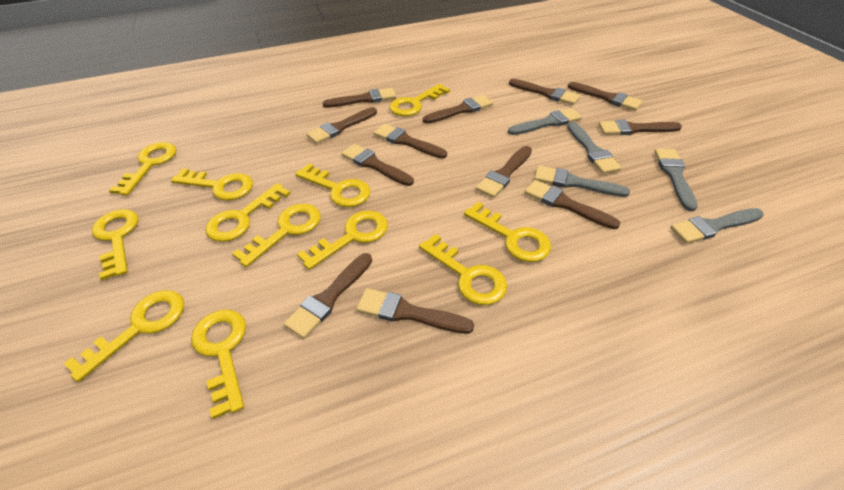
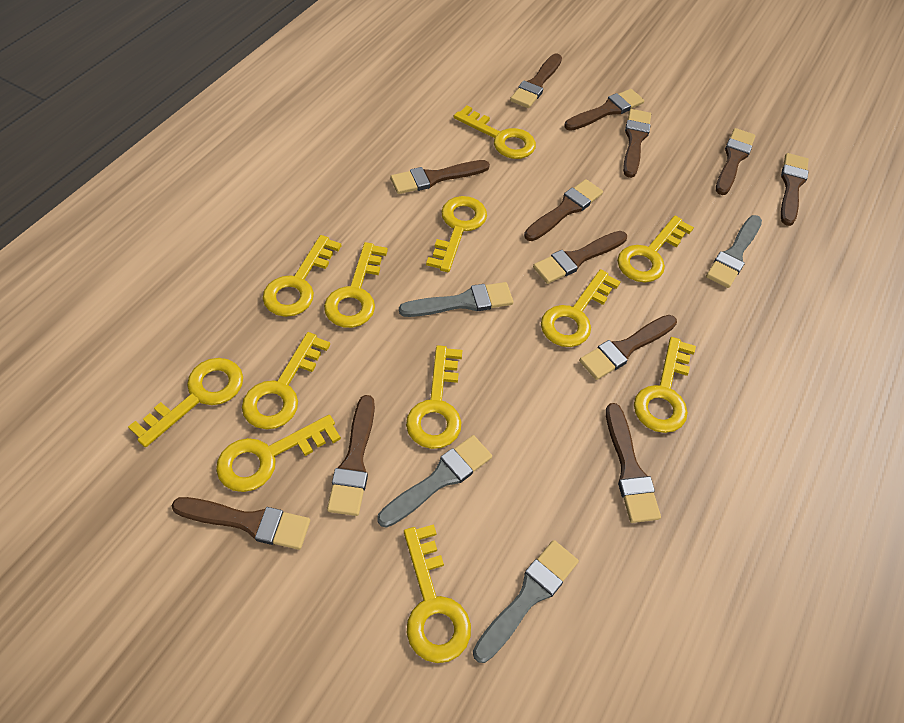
grey brush: 5 -> 4

